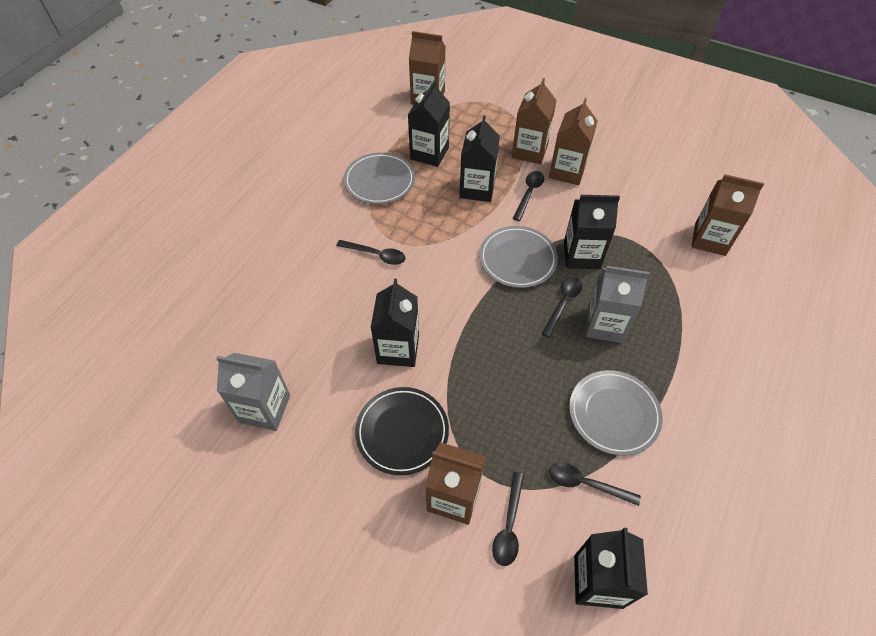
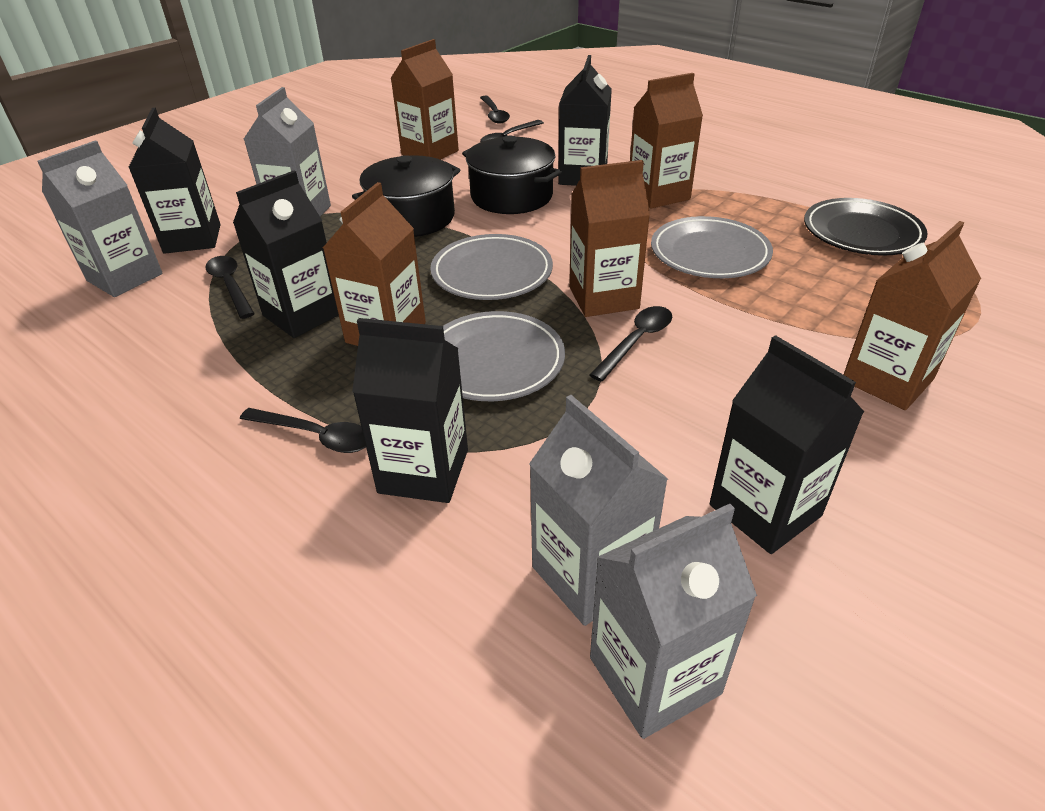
black pot: 0 -> 2
grey carton: 2 -> 4

